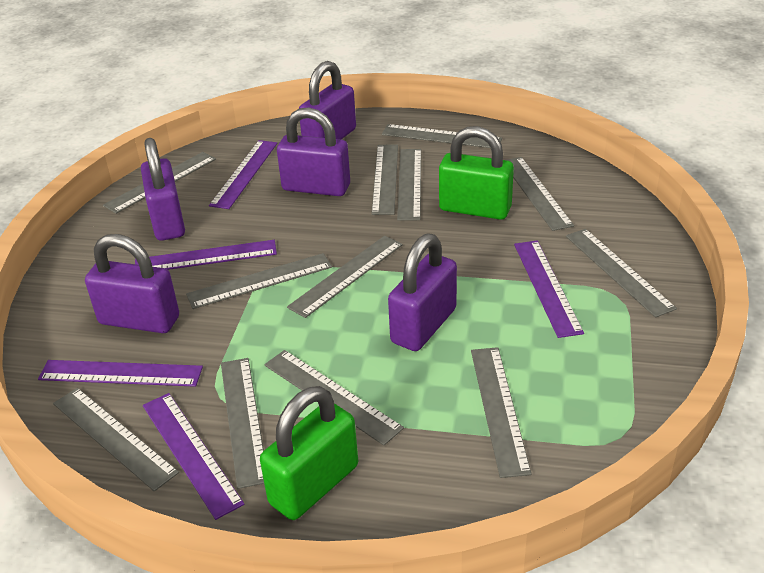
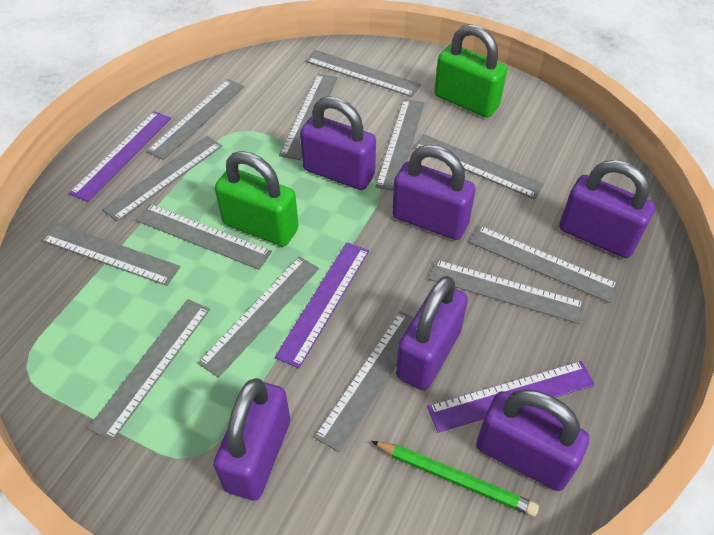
green pencil: 0 -> 1
grey ruler: 12 -> 13
purple padlock: 5 -> 6
purple ruler: 5 -> 3

